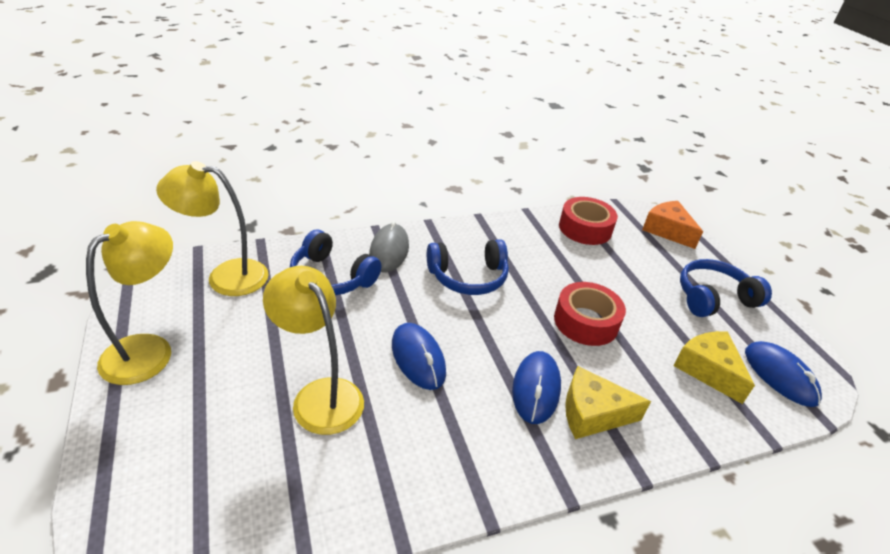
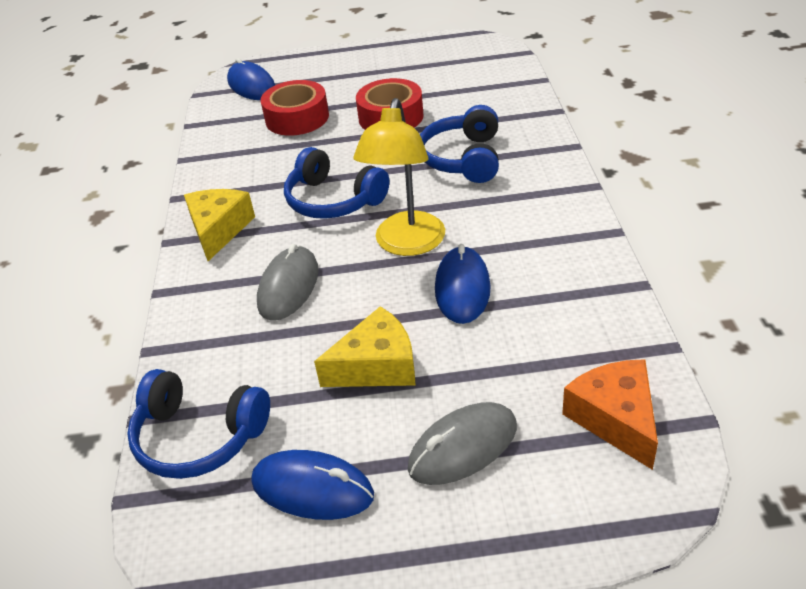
grey mouse: 1 -> 2
yellow lamp: 3 -> 1

